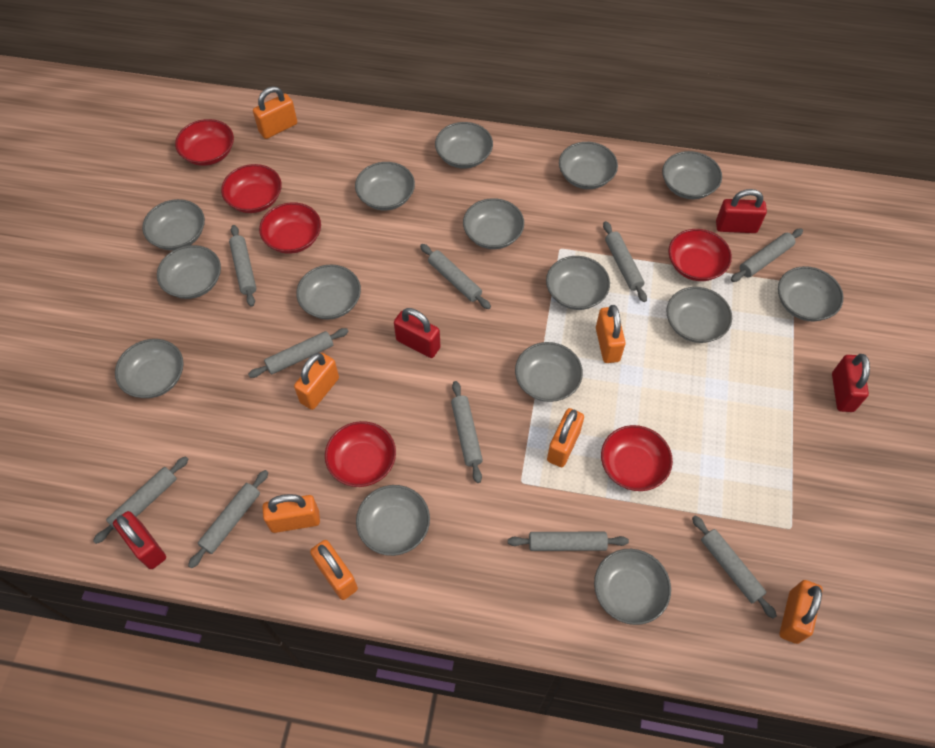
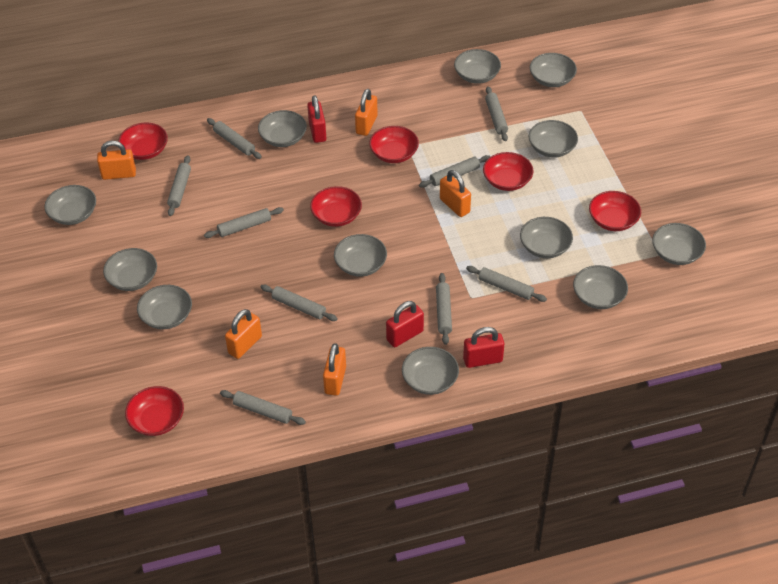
grey bowl: 15 -> 12
grey rolling pin: 10 -> 9
orange padlock: 7 -> 5
red padlock: 4 -> 3

